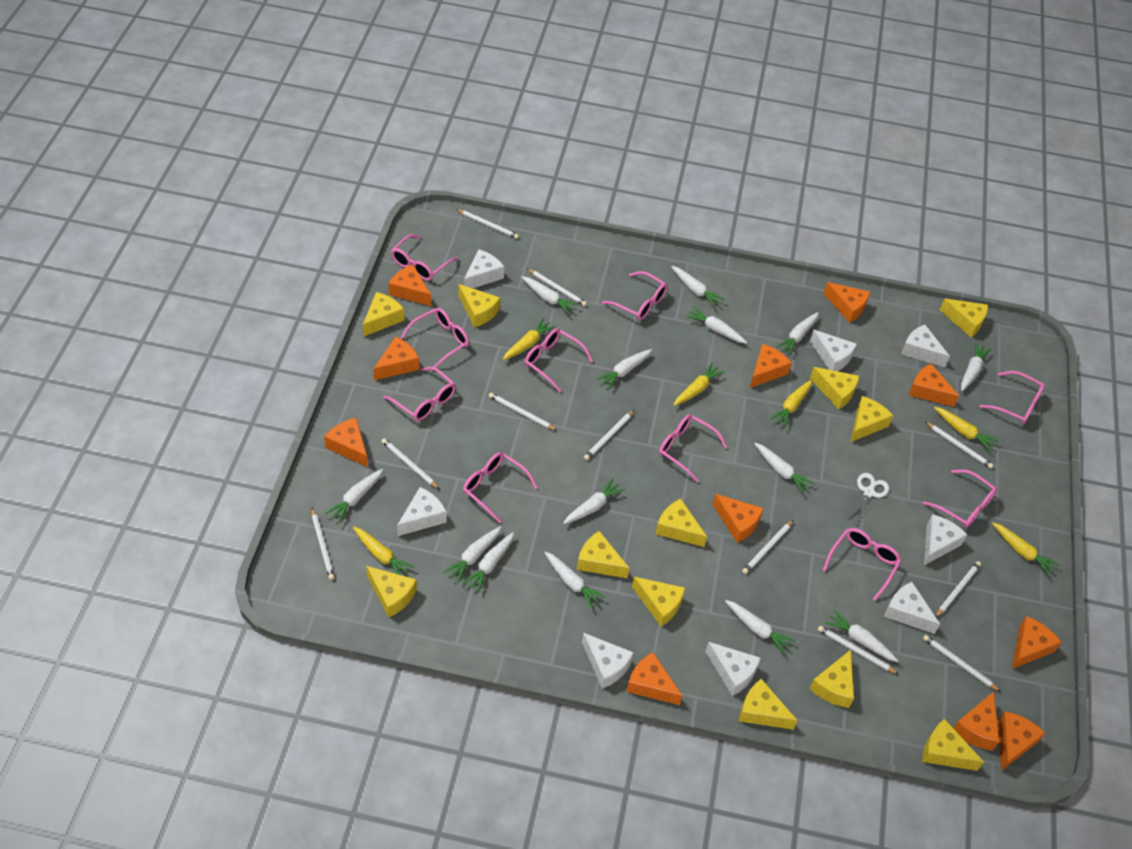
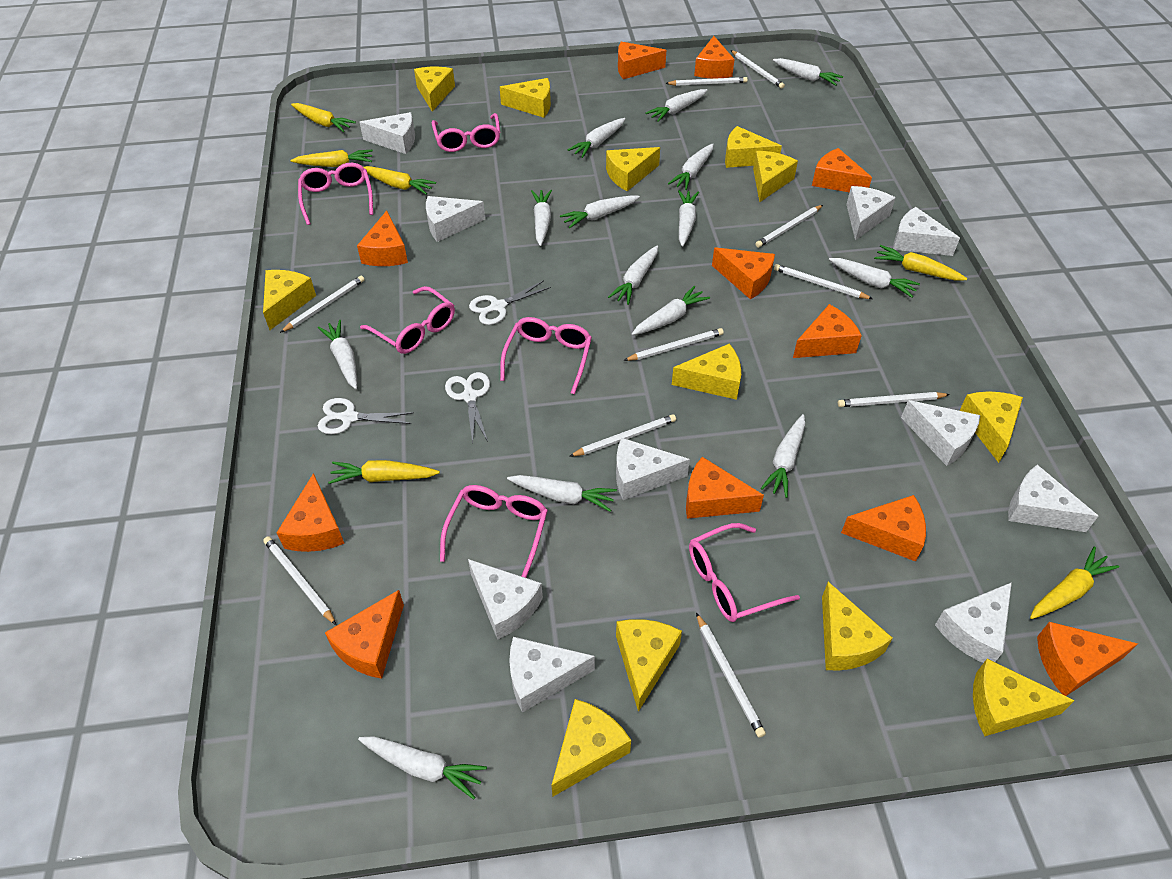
pink glasses: 10 -> 6
white cheese: 8 -> 10
white pencil: 11 -> 10
white scissors: 1 -> 3

